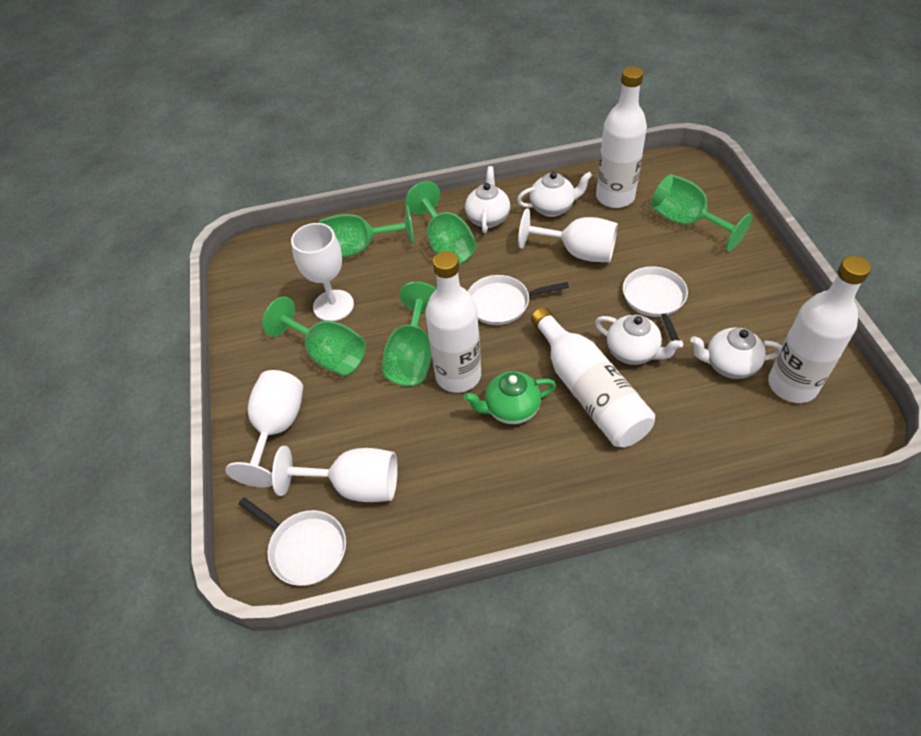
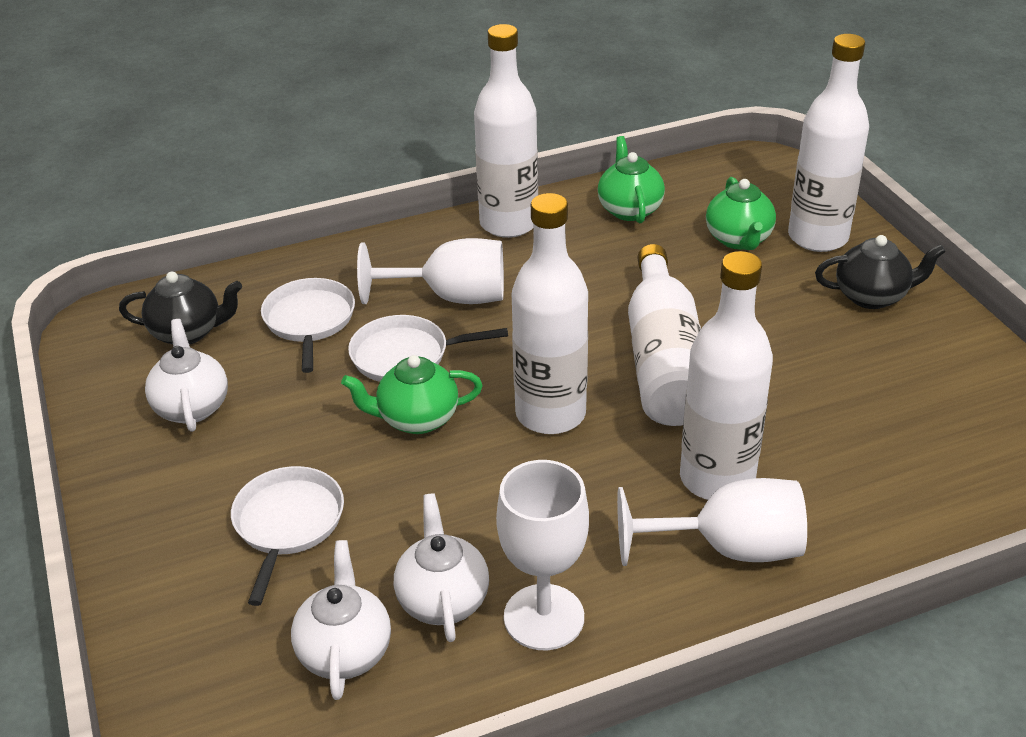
black teapot: 0 -> 2
green goblet: 5 -> 0
green teapot: 1 -> 3
white bottle: 4 -> 5
white goblet: 4 -> 3
white teapot: 4 -> 3

